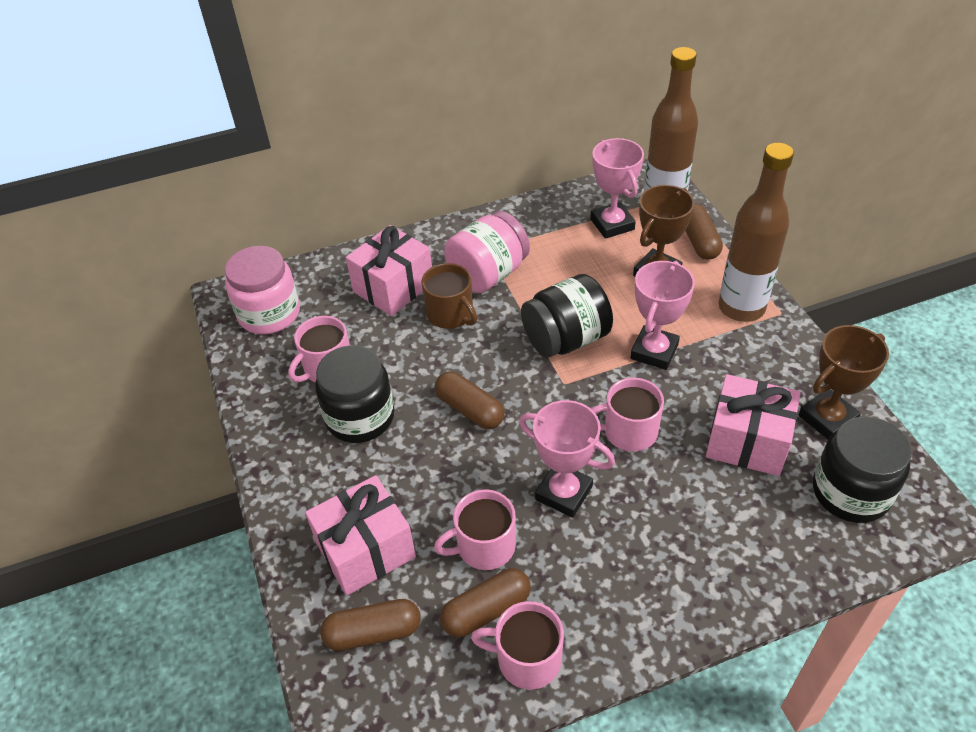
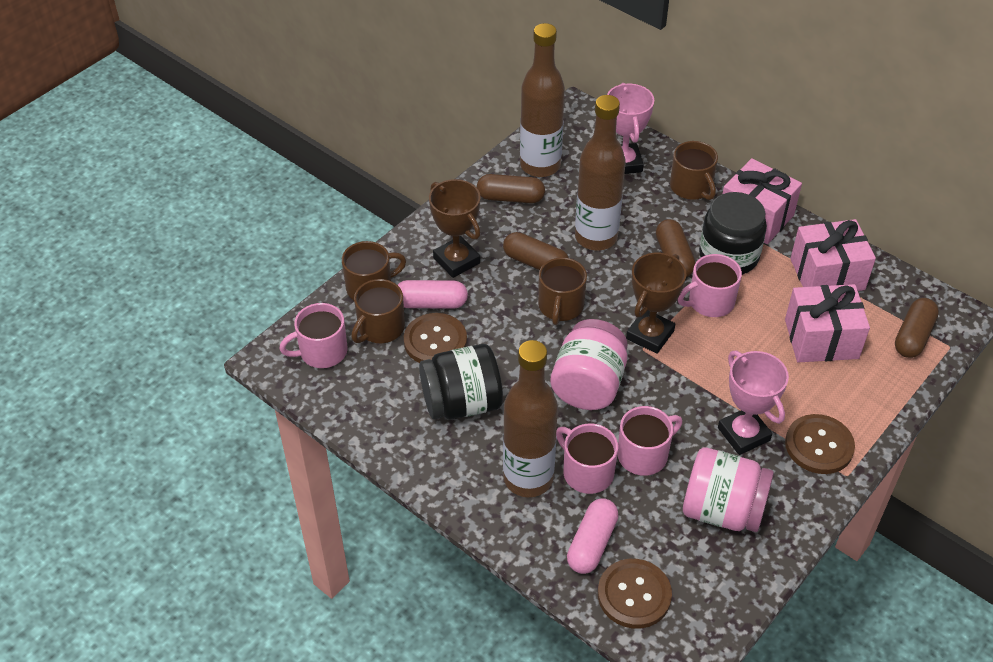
black jar: 3 -> 2
brown bottle: 2 -> 3
brown button: 0 -> 3
brown mug: 1 -> 4
pink capsule: 0 -> 2
pink trophy: 3 -> 2

